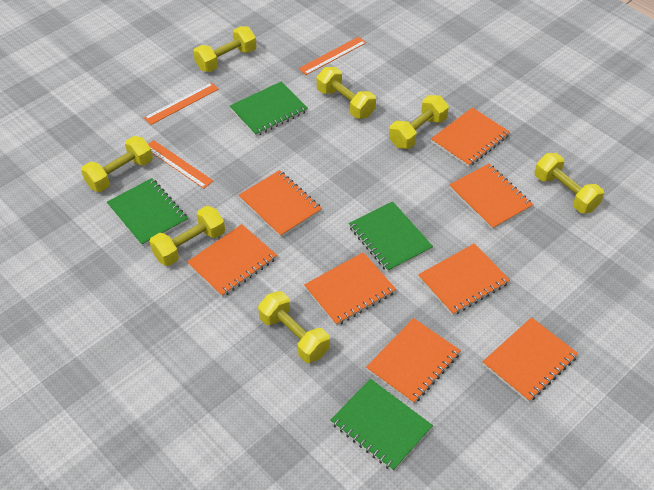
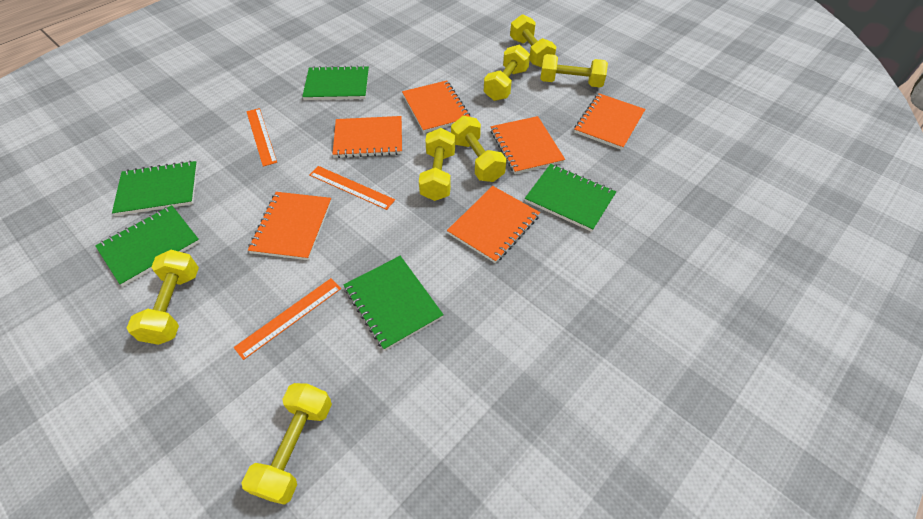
green notebook: 4 -> 5
orange notebook: 8 -> 6

